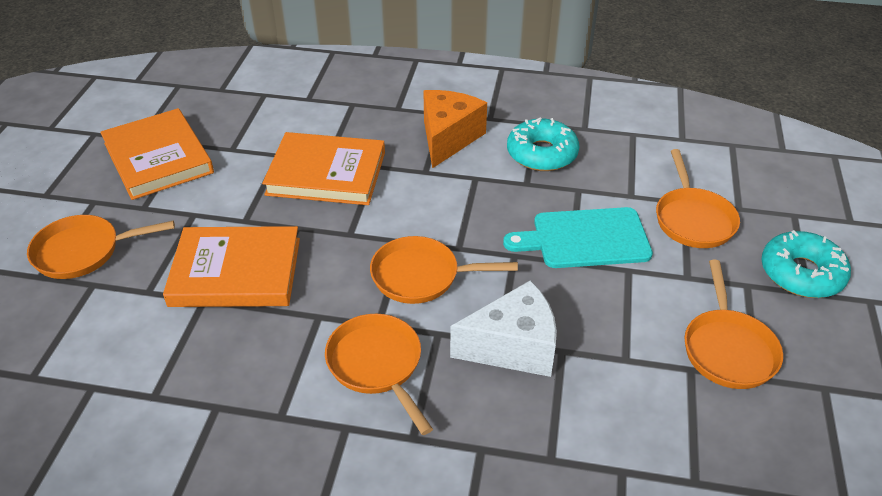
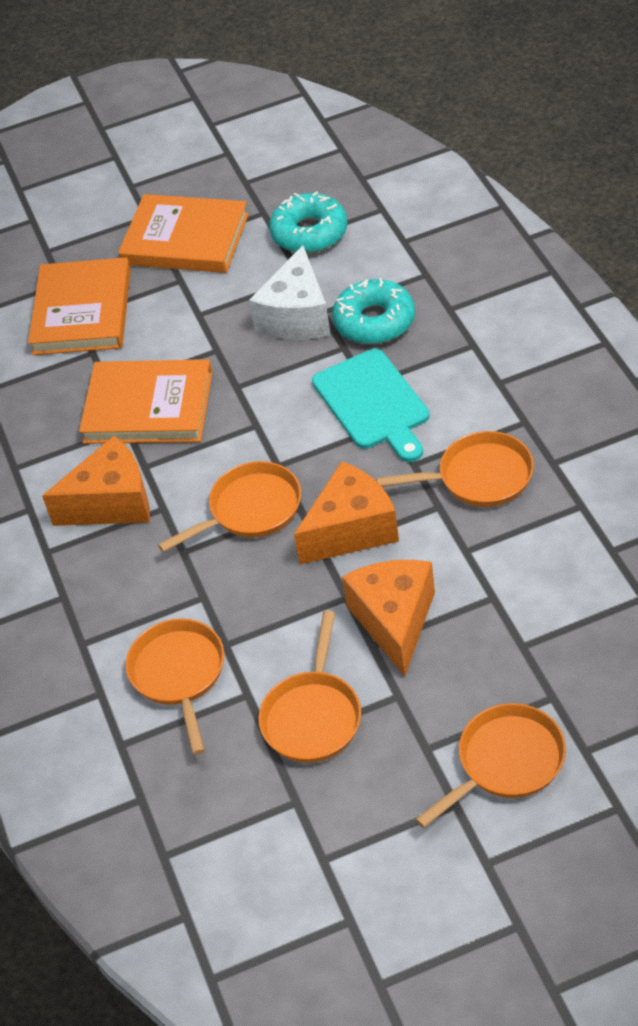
orange cheese: 1 -> 3

